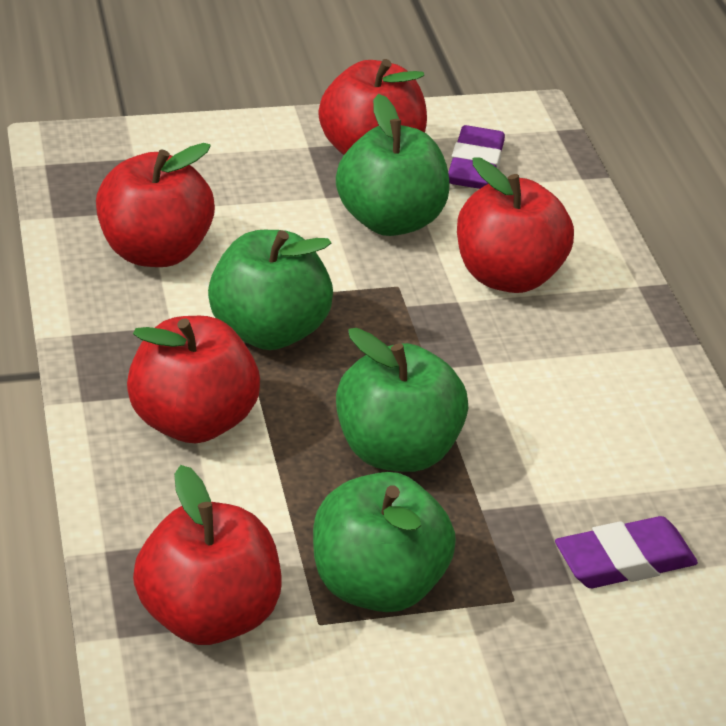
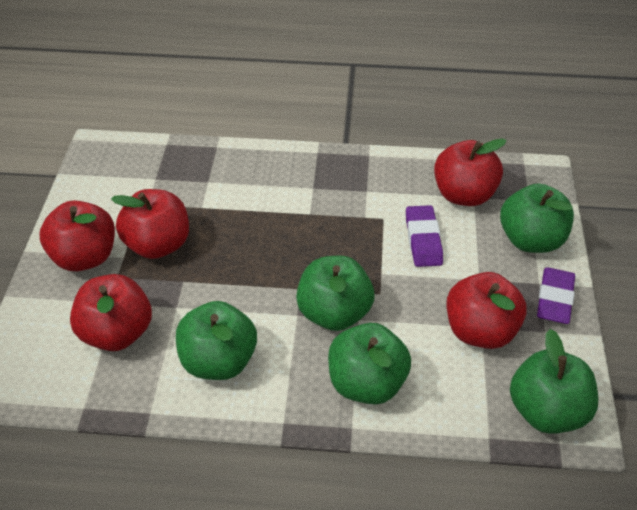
green apple: 4 -> 5

